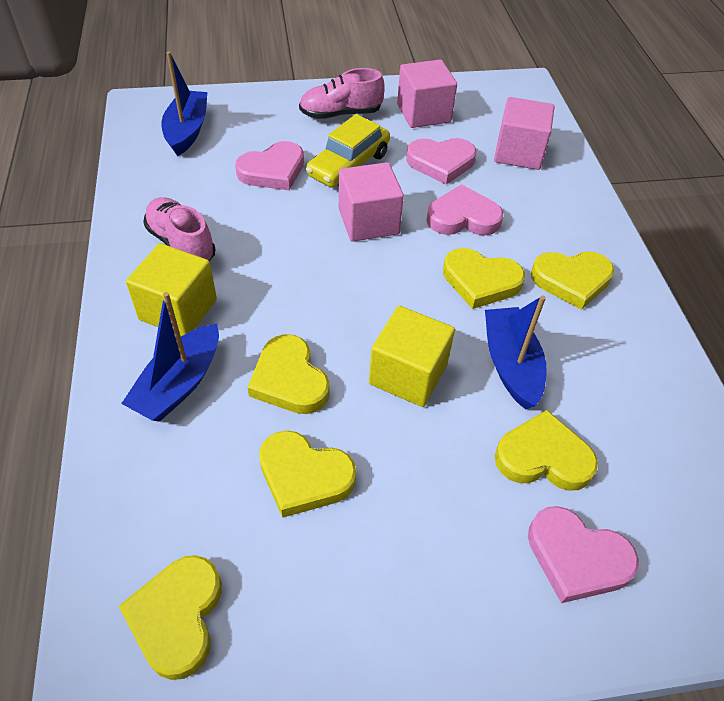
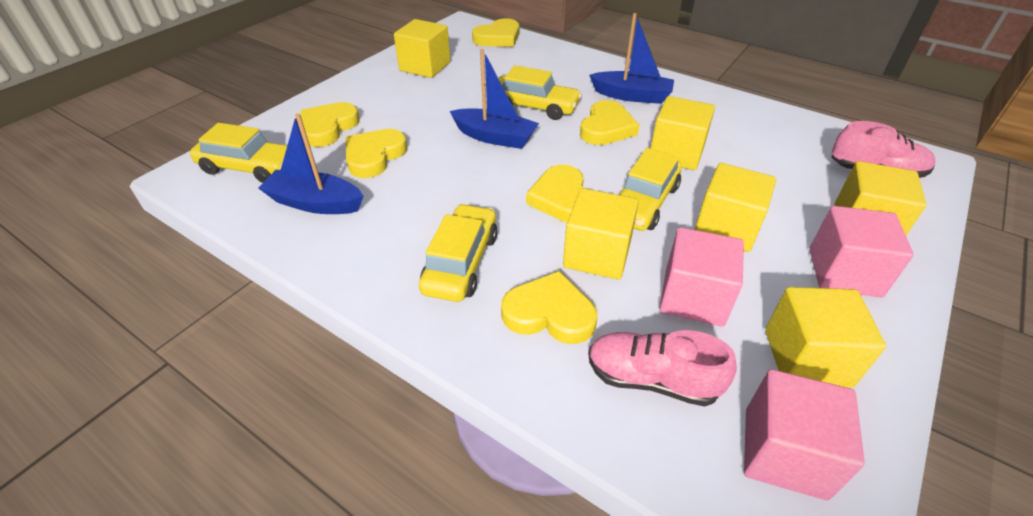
pink heart: 4 -> 0
yellow car: 1 -> 4
yellow cube: 2 -> 6

